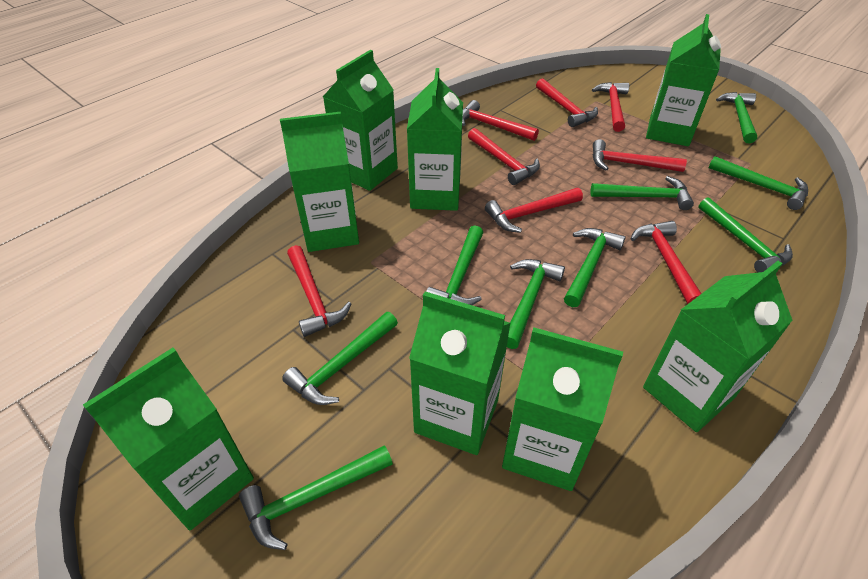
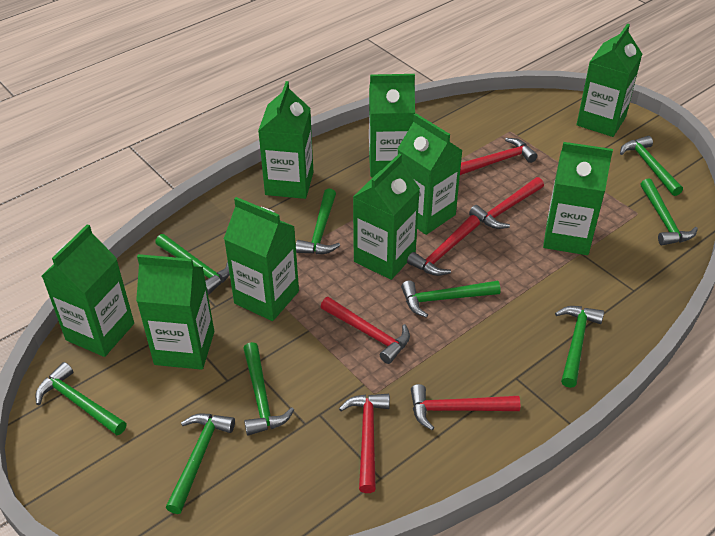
green carton: 8 -> 9
red hammer: 8 -> 6

